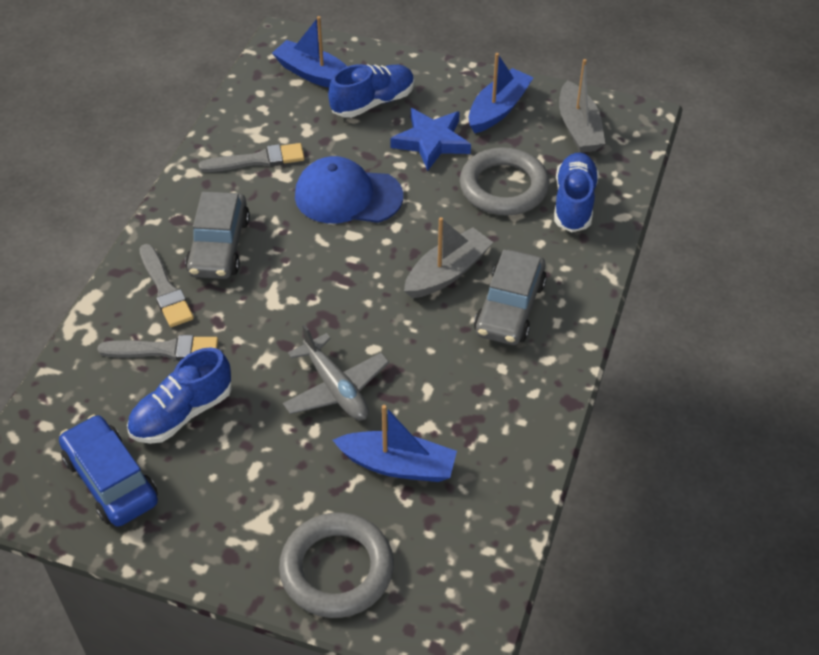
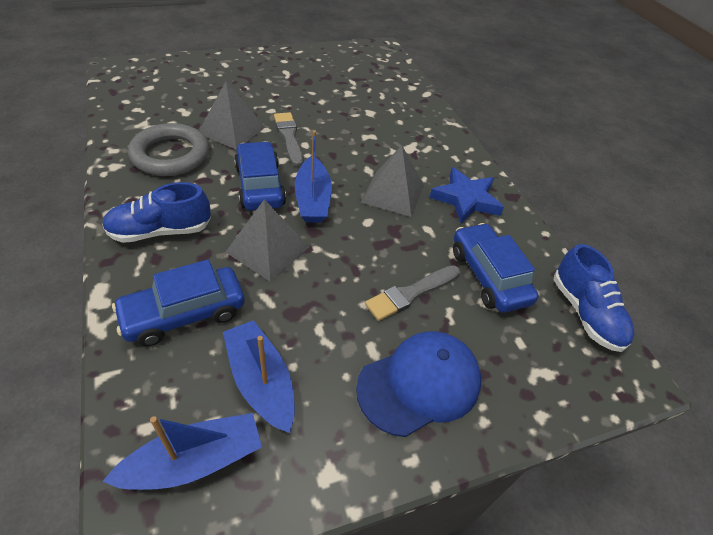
blue car: 1 -> 3
blue shoe: 3 -> 2
grey boat: 2 -> 0
grey brush: 3 -> 2
grey car: 2 -> 0
grey plane: 1 -> 0
grey pyramid: 0 -> 3
grey ring: 2 -> 1

